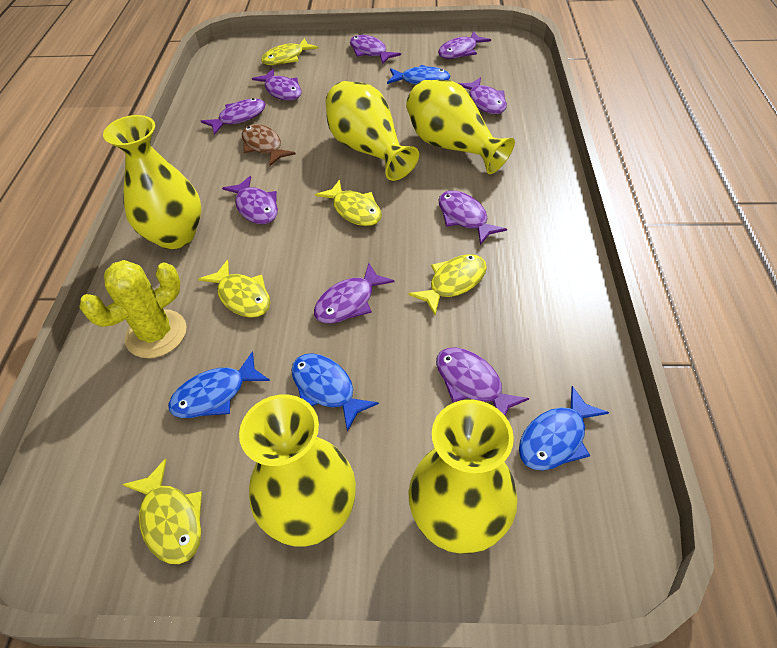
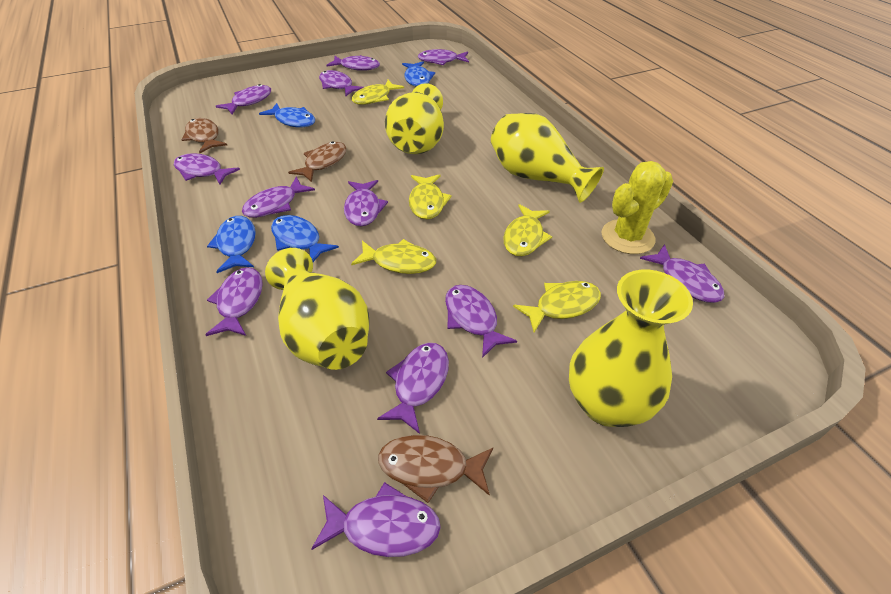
brown fish: 1 -> 3
purple fish: 9 -> 12
yellow vase: 5 -> 4

